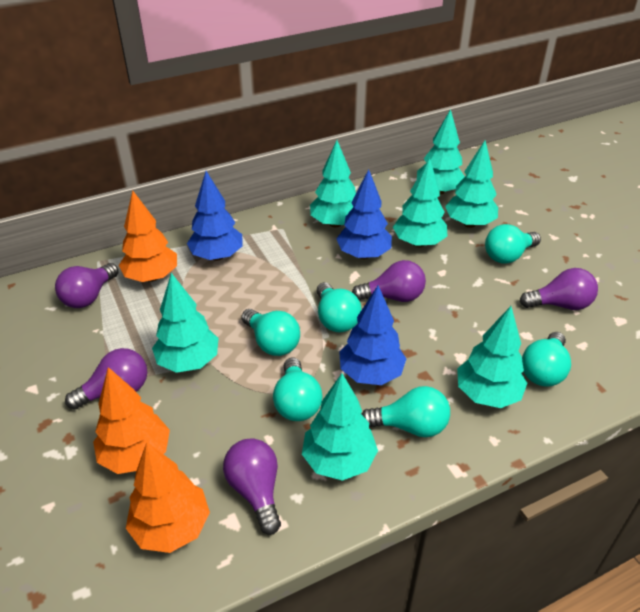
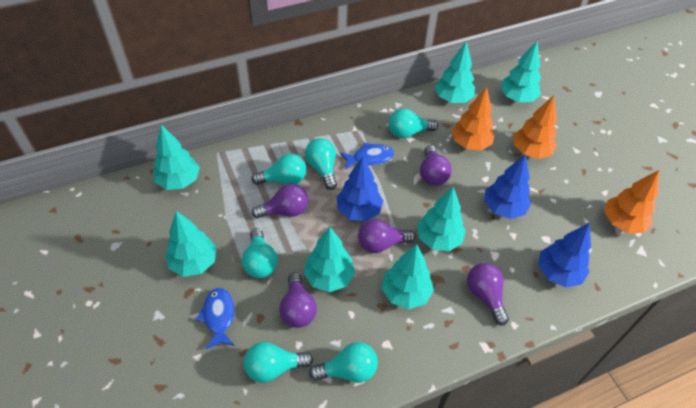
blue fish: 0 -> 2

